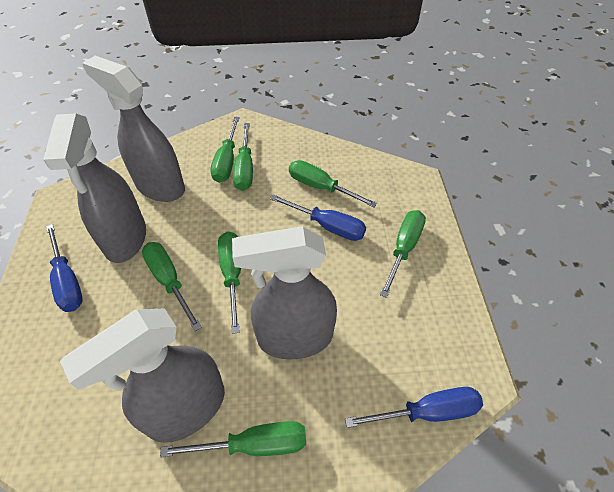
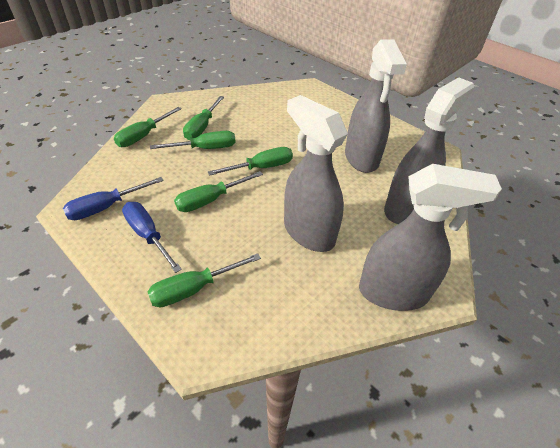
blue screwdriver: 3 -> 2
green screwdriver: 7 -> 6

